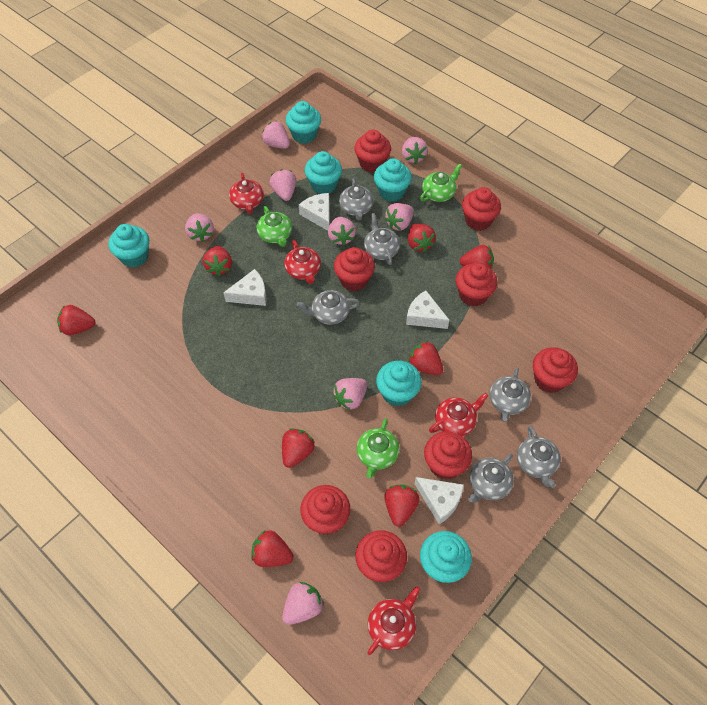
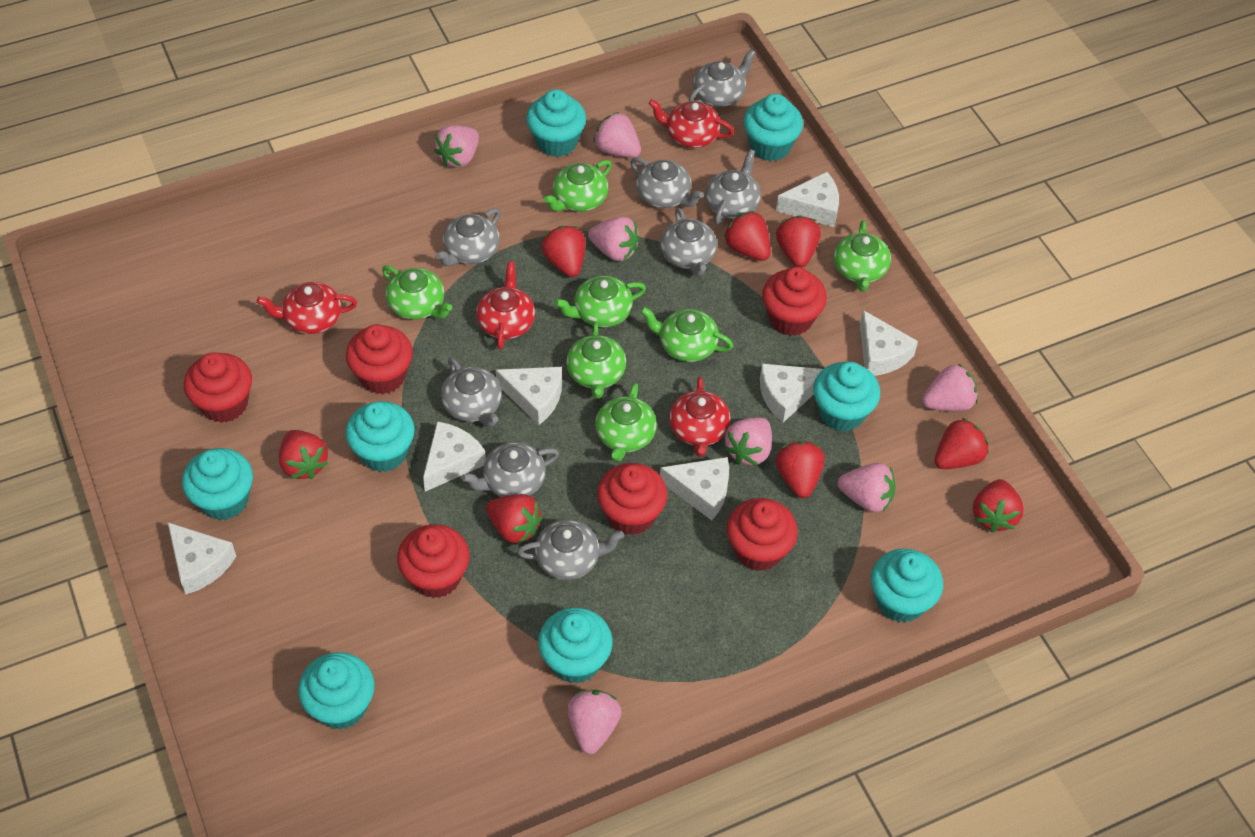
green teapot: 3 -> 7
grey teapot: 6 -> 8
pink strawberry: 8 -> 7
red cupcake: 8 -> 6
turquoise cupcake: 6 -> 8
white cheese: 4 -> 7

